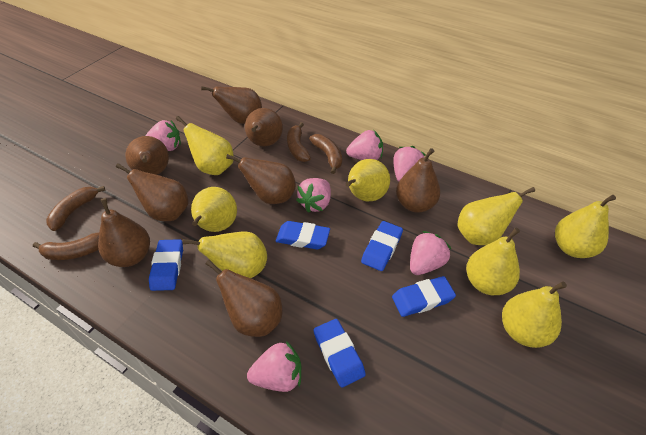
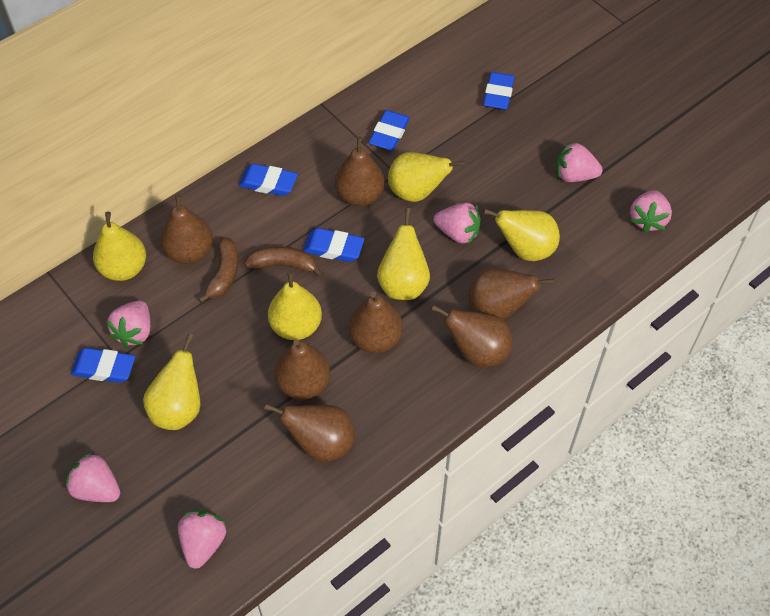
brown banana: 4 -> 2
brown pear: 8 -> 7
yellow pear: 8 -> 6

